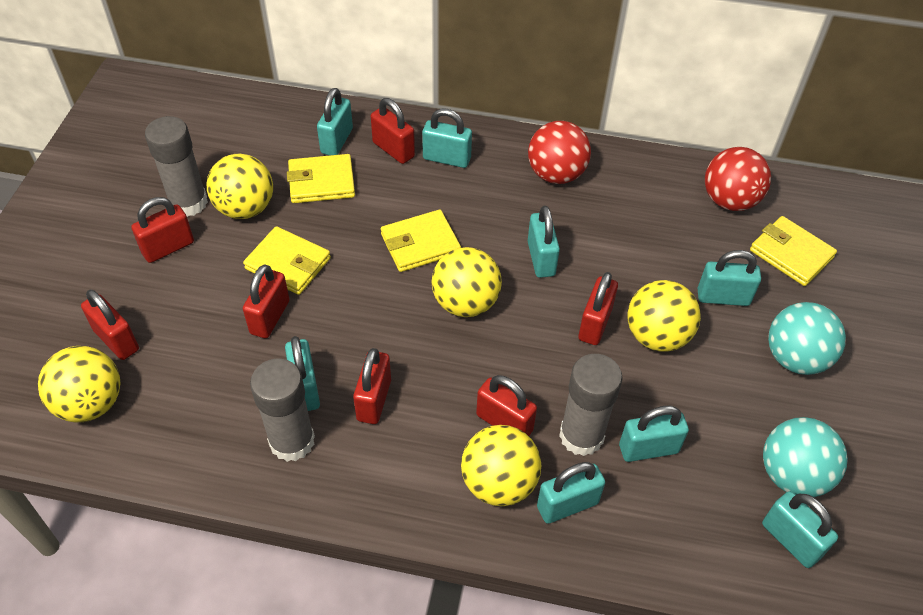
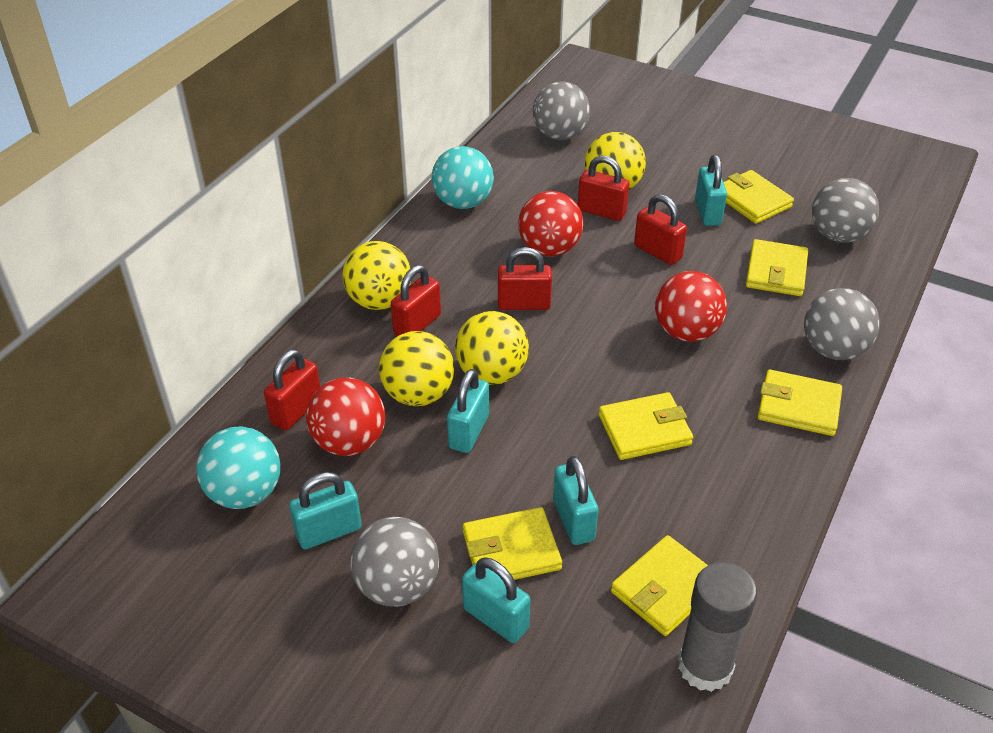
grey ball: 0 -> 4
grey glue stick: 3 -> 1
red ball: 2 -> 3
red padlock: 7 -> 5
turquoise padlock: 8 -> 5
yellow ball: 5 -> 4
yellow wallet: 4 -> 6

